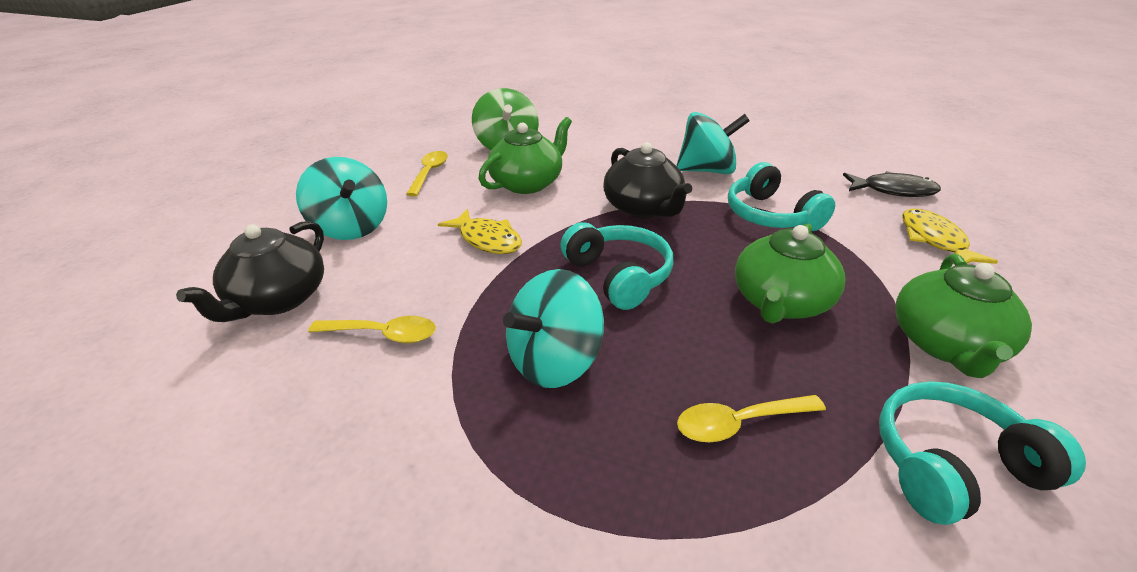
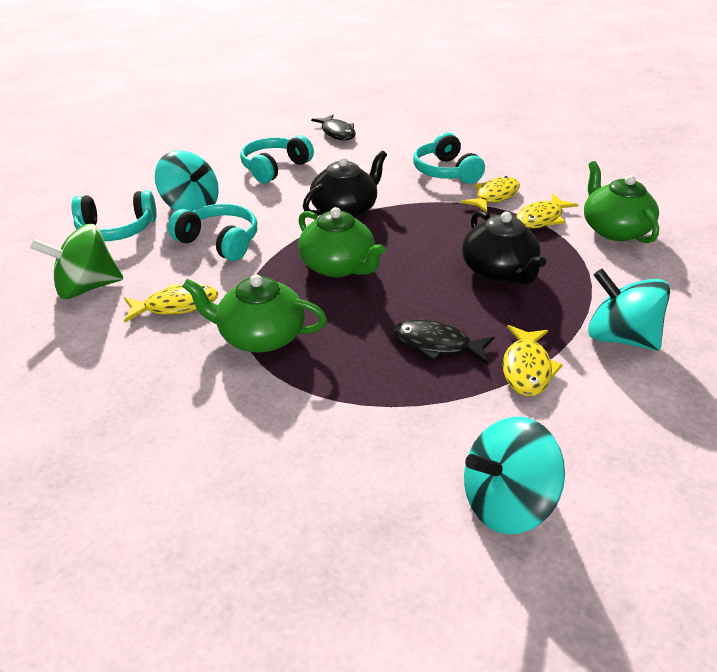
black fish: 1 -> 2
turquoise headphones: 3 -> 4
yellow fish: 2 -> 4
yellow spoon: 3 -> 0

